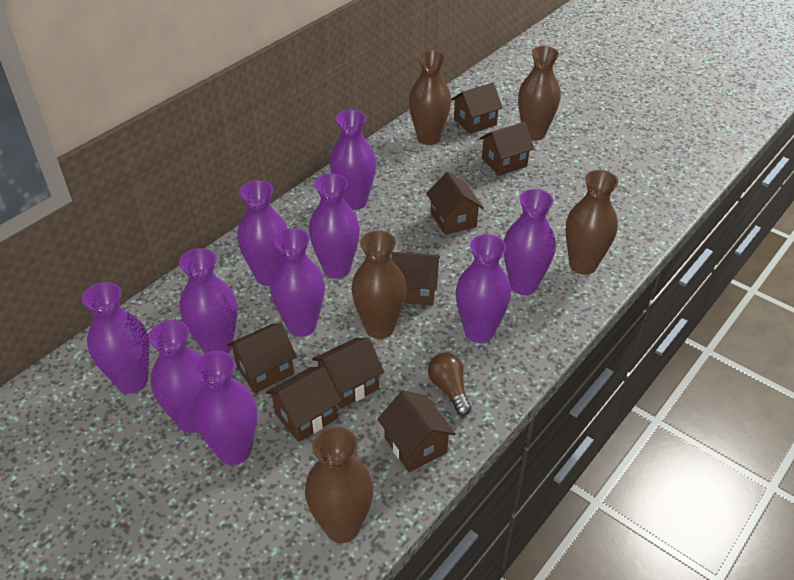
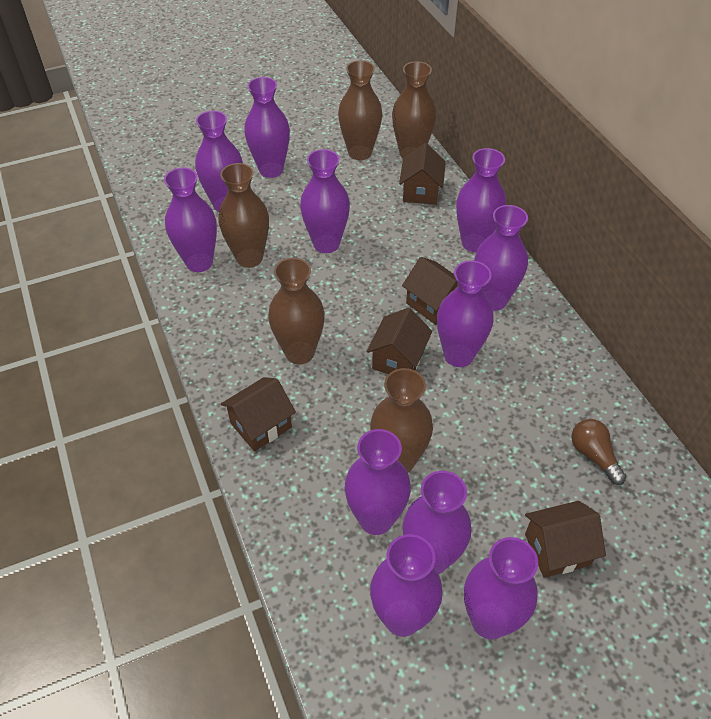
brown house: 8 -> 5
purple vase: 10 -> 11

